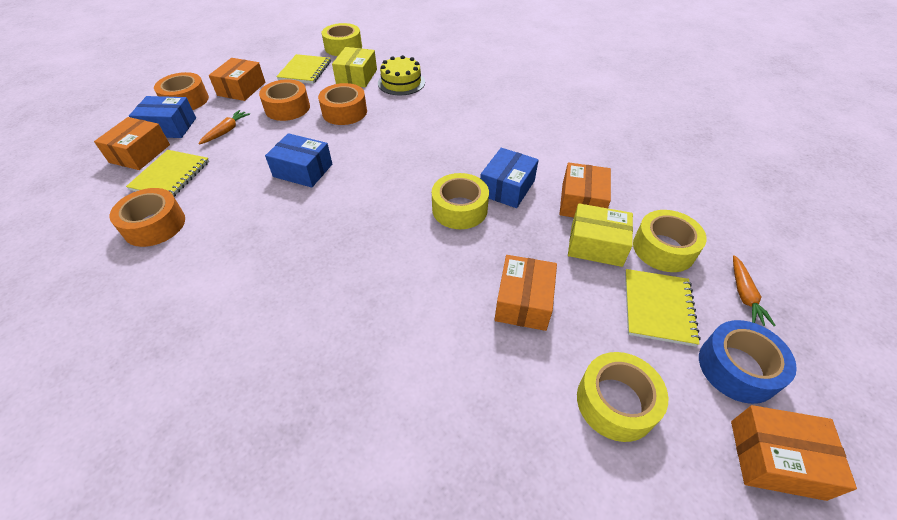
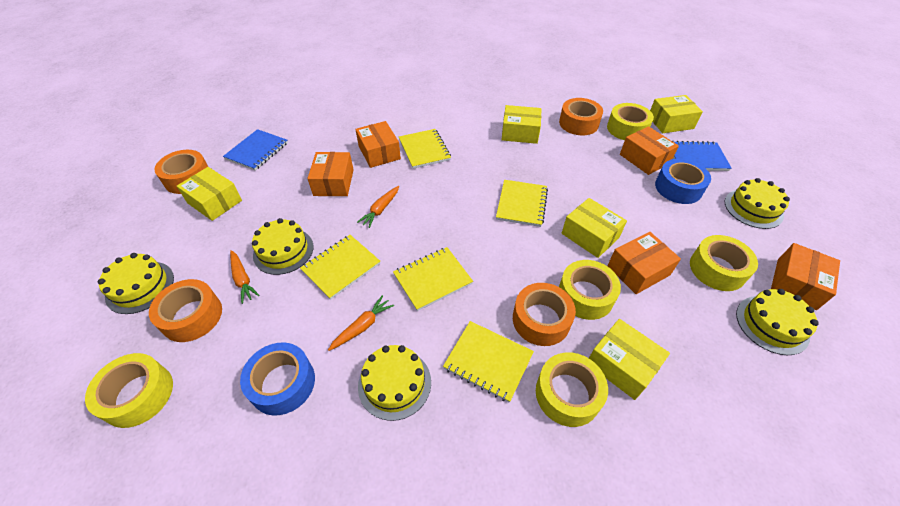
blue box: 3 -> 0
blue notebook: 0 -> 2
blue tape: 1 -> 2
orange carrot: 2 -> 3
yellow box: 2 -> 5
yellow cake: 1 -> 5
yellow notebook: 3 -> 5
yellow tape: 4 -> 5

